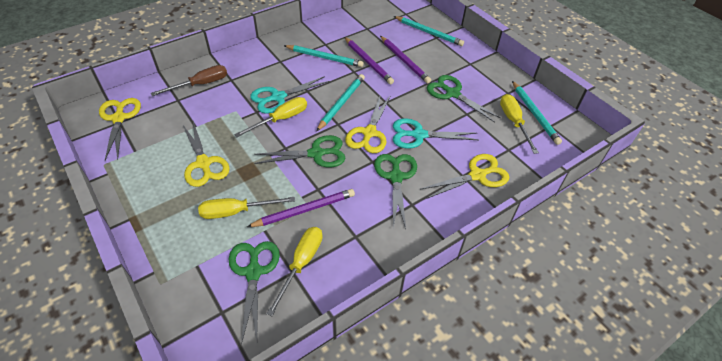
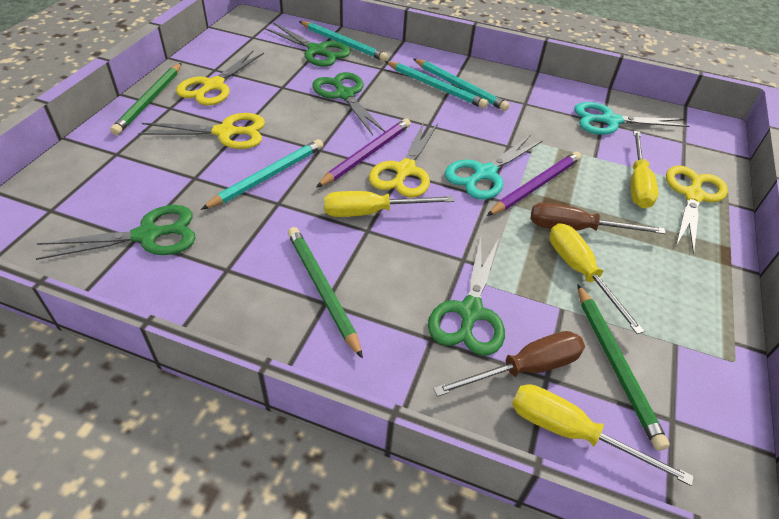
brown screwdriver: 1 -> 2
green pencil: 0 -> 3
purple pencil: 3 -> 2

